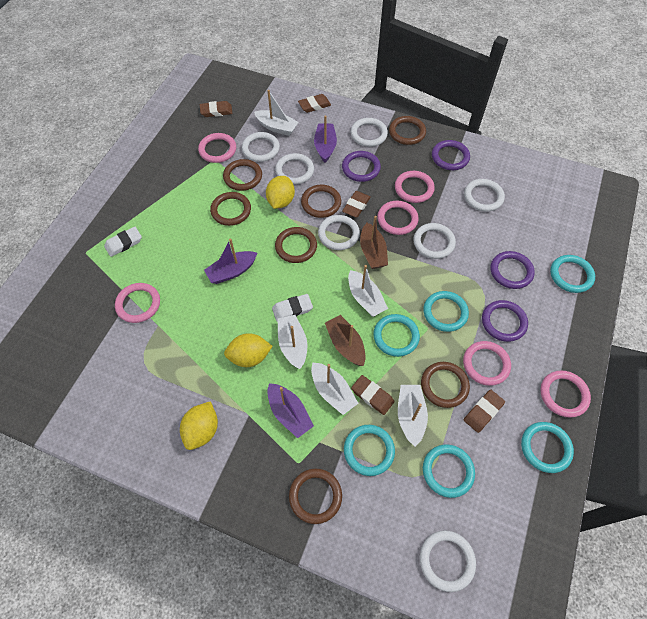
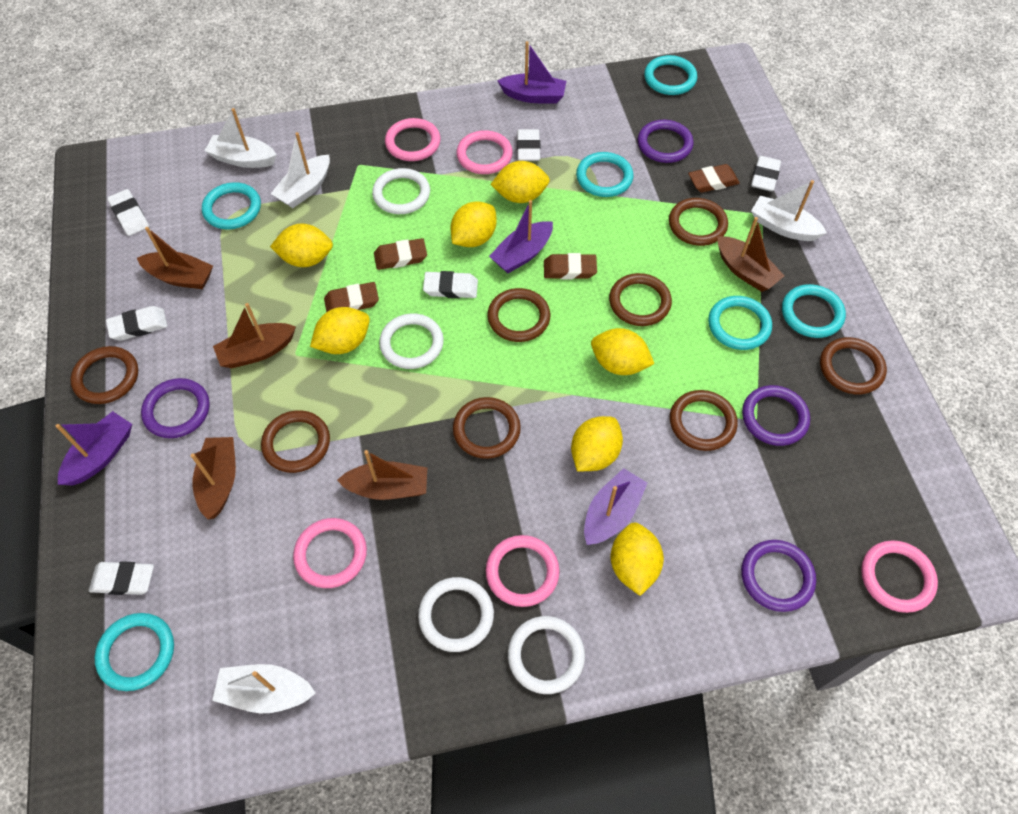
brown boat: 2 -> 5
brown eraser: 5 -> 4
brown ring: 7 -> 8
pink ring: 6 -> 5
purple boat: 3 -> 4
white boat: 5 -> 4
white eraser: 2 -> 6
white ring: 7 -> 4
yellow lemon: 3 -> 7

